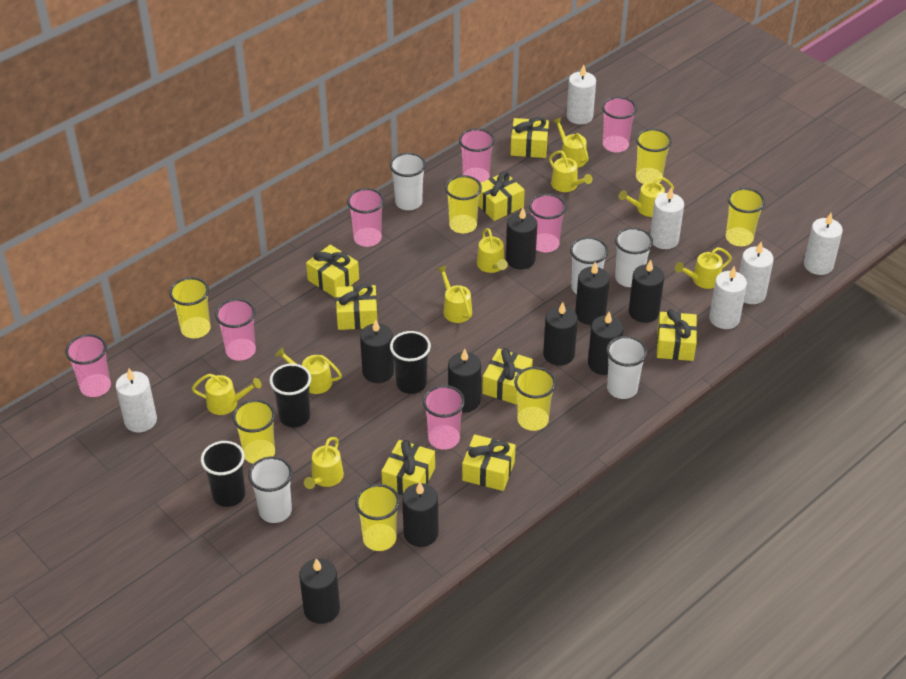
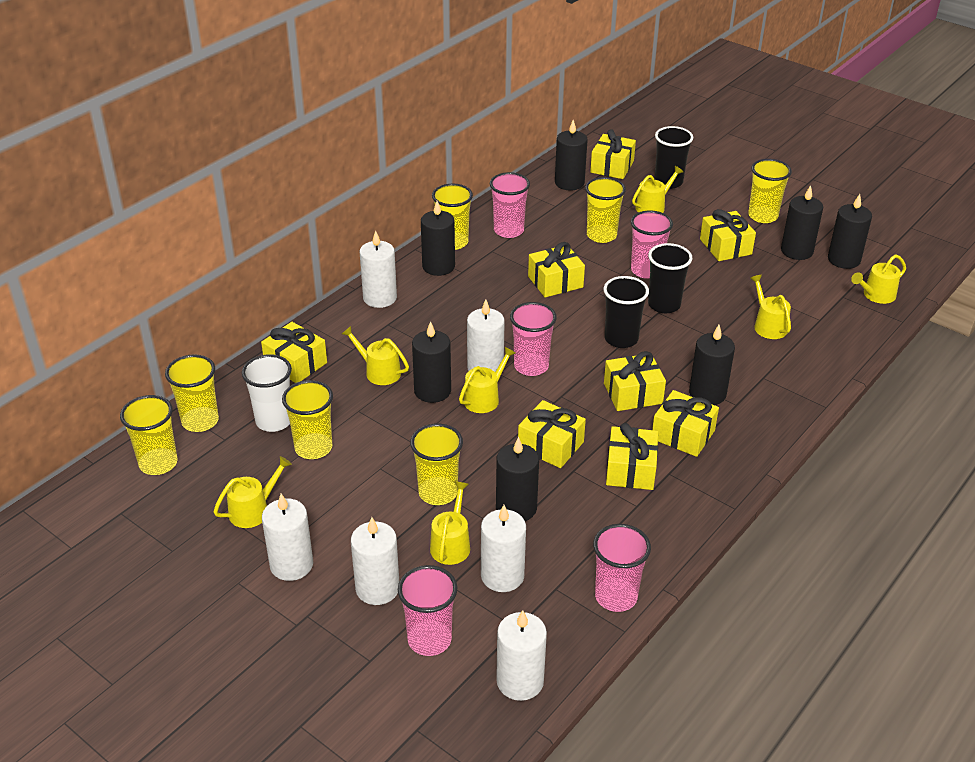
black candle: 9 -> 7
pink cup: 7 -> 5
white cup: 5 -> 1
yellow watering can: 9 -> 7

